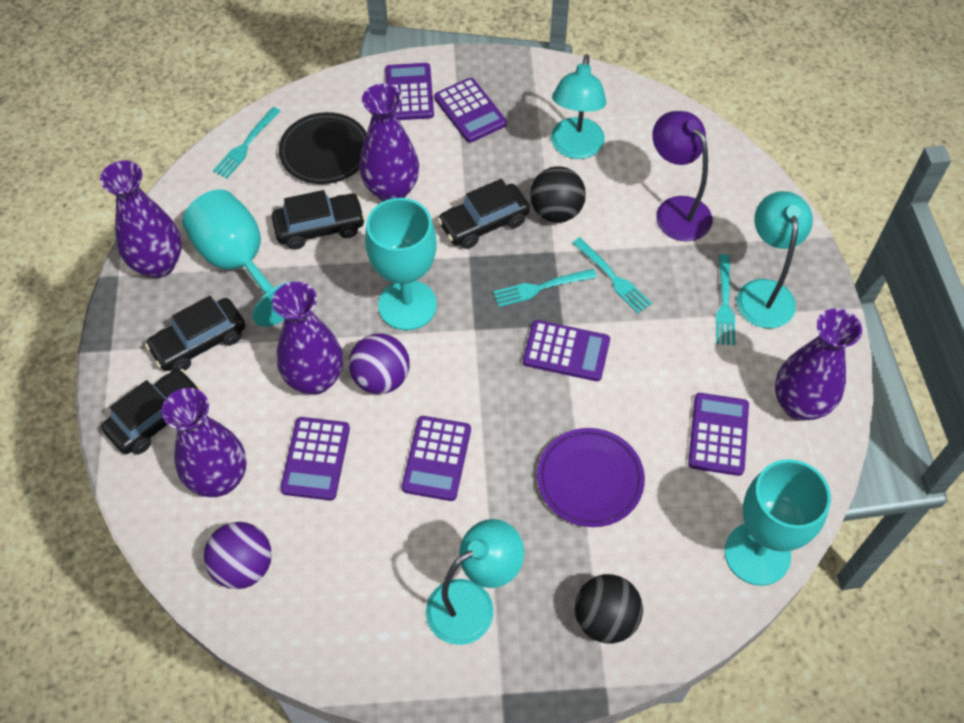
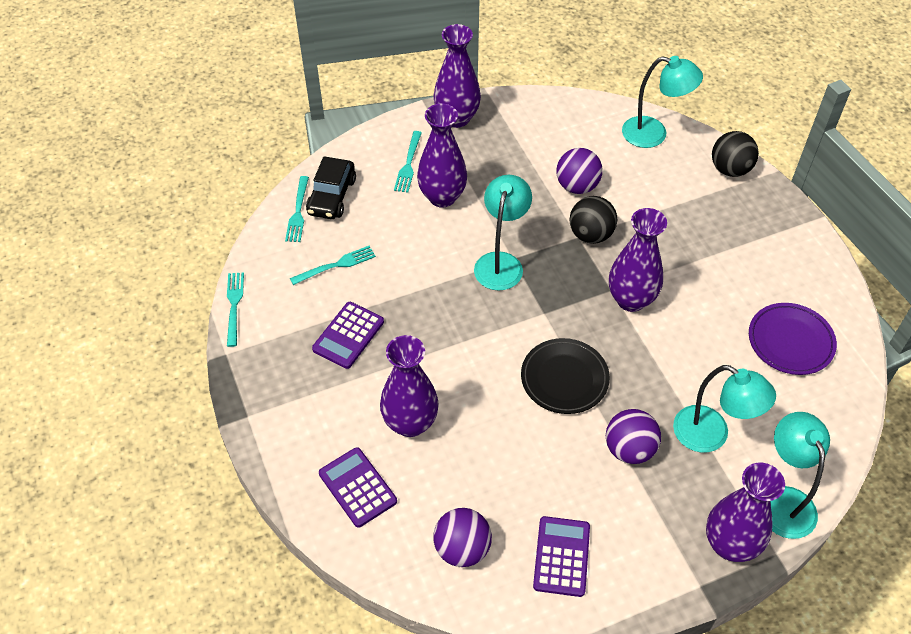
black car: 4 -> 1
purple ball: 2 -> 3
purple calculator: 6 -> 3
purple lamp: 1 -> 0
turquoise goblet: 3 -> 0
turquoise lamp: 3 -> 4

